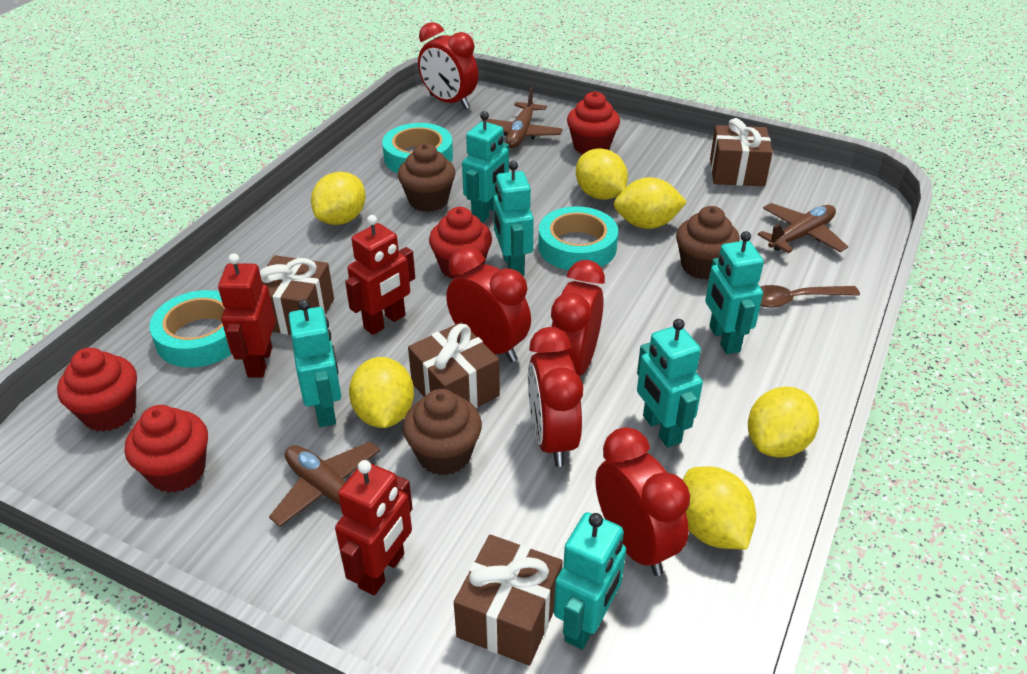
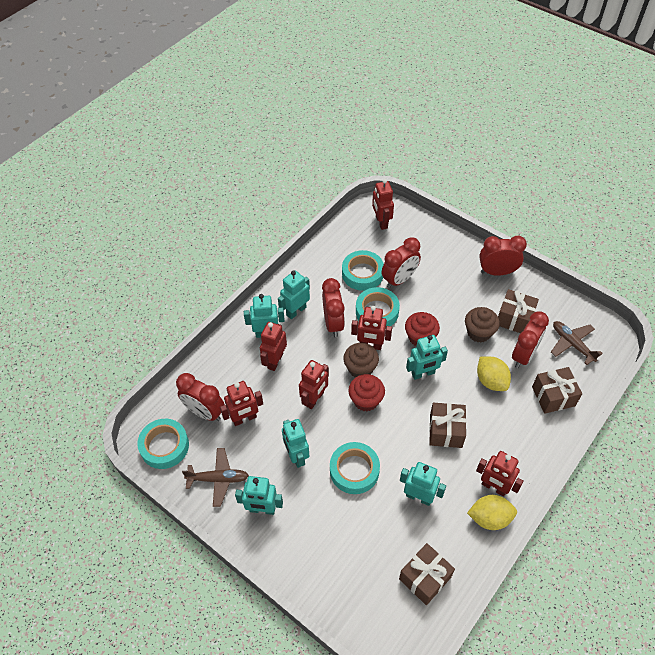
brown cupcake: 3 -> 2
brown plane: 3 -> 2
brown spoon: 1 -> 0
red cupcake: 4 -> 2
red robot: 3 -> 6
turquoise tape: 3 -> 4
yellow lemon: 6 -> 2

